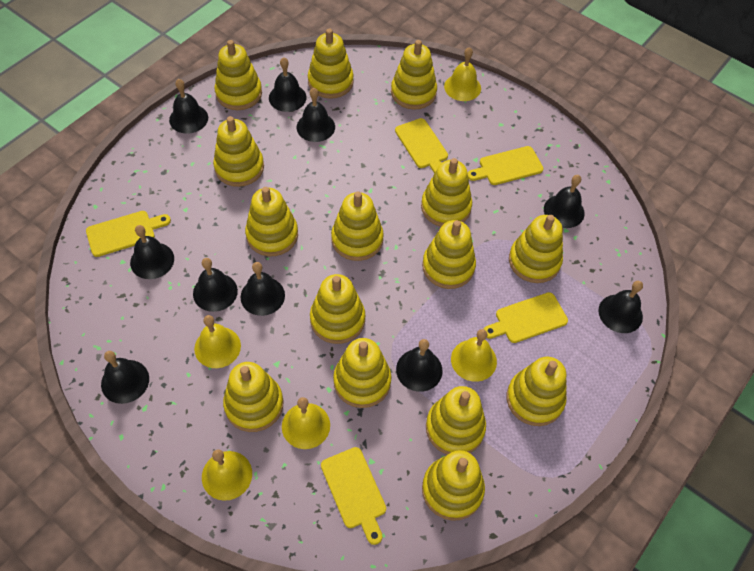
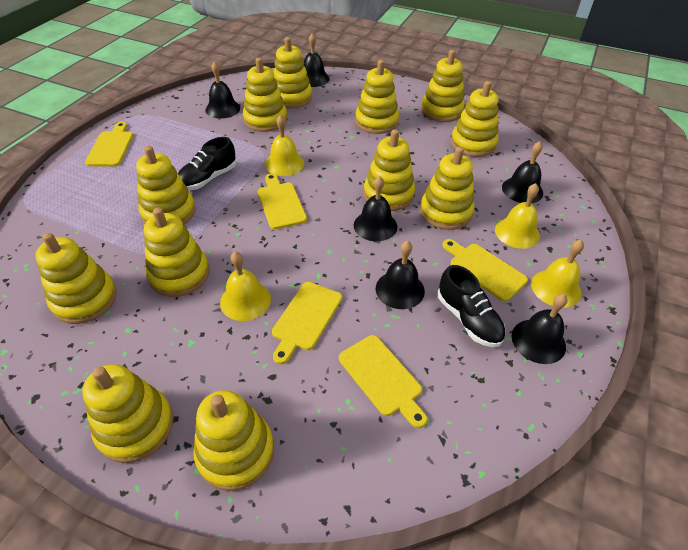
black bell: 10 -> 6
black shoe: 0 -> 2
yellow bell: 5 -> 4
yellow stacking toy: 15 -> 12

